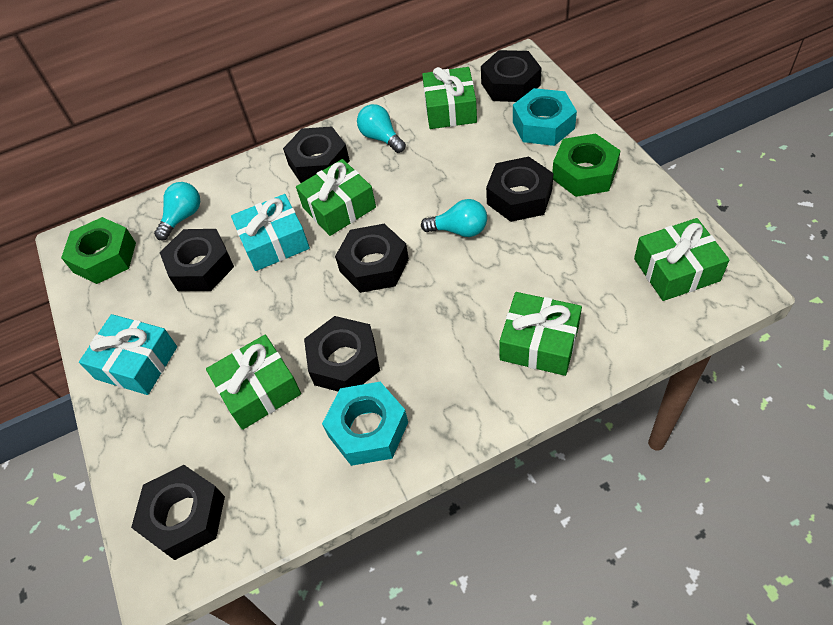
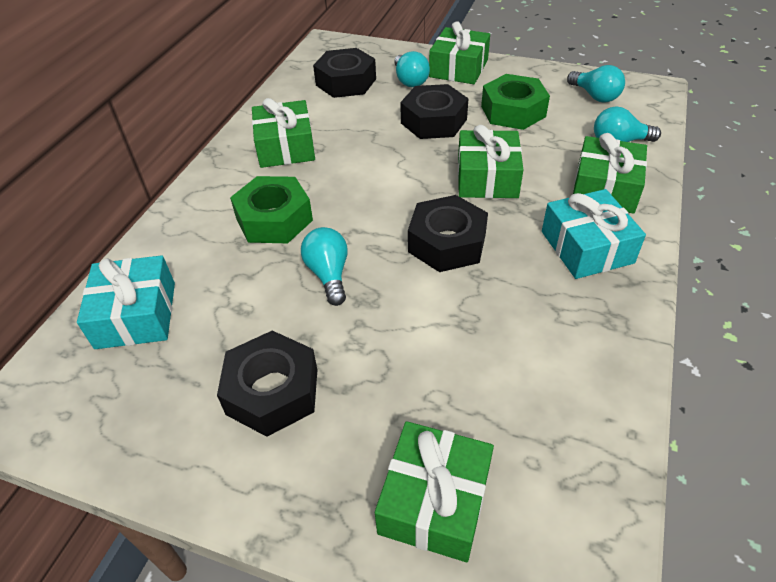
black nut: 7 -> 4
turquoise light bulb: 3 -> 4
turquoise nut: 2 -> 0

